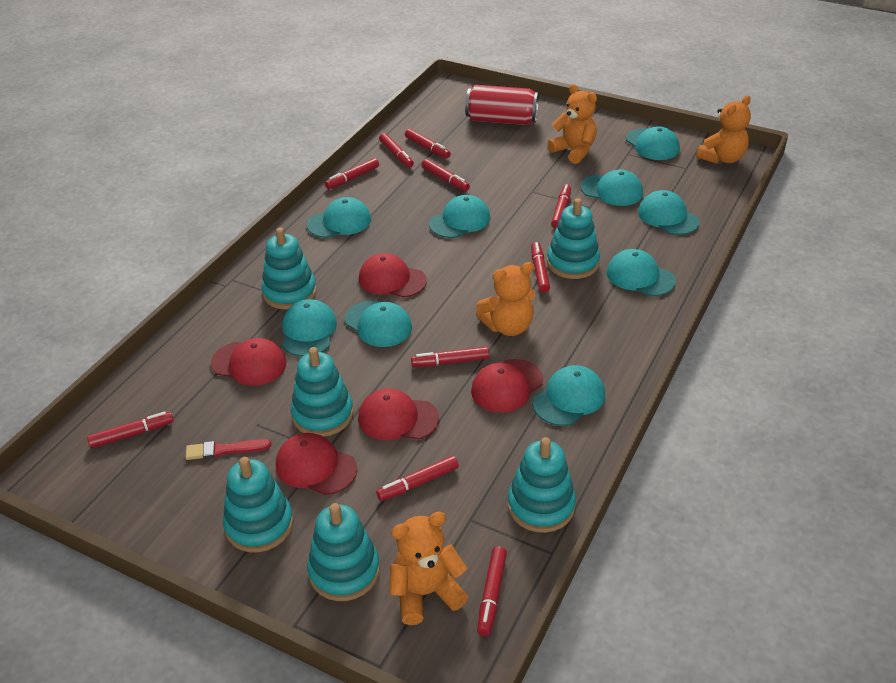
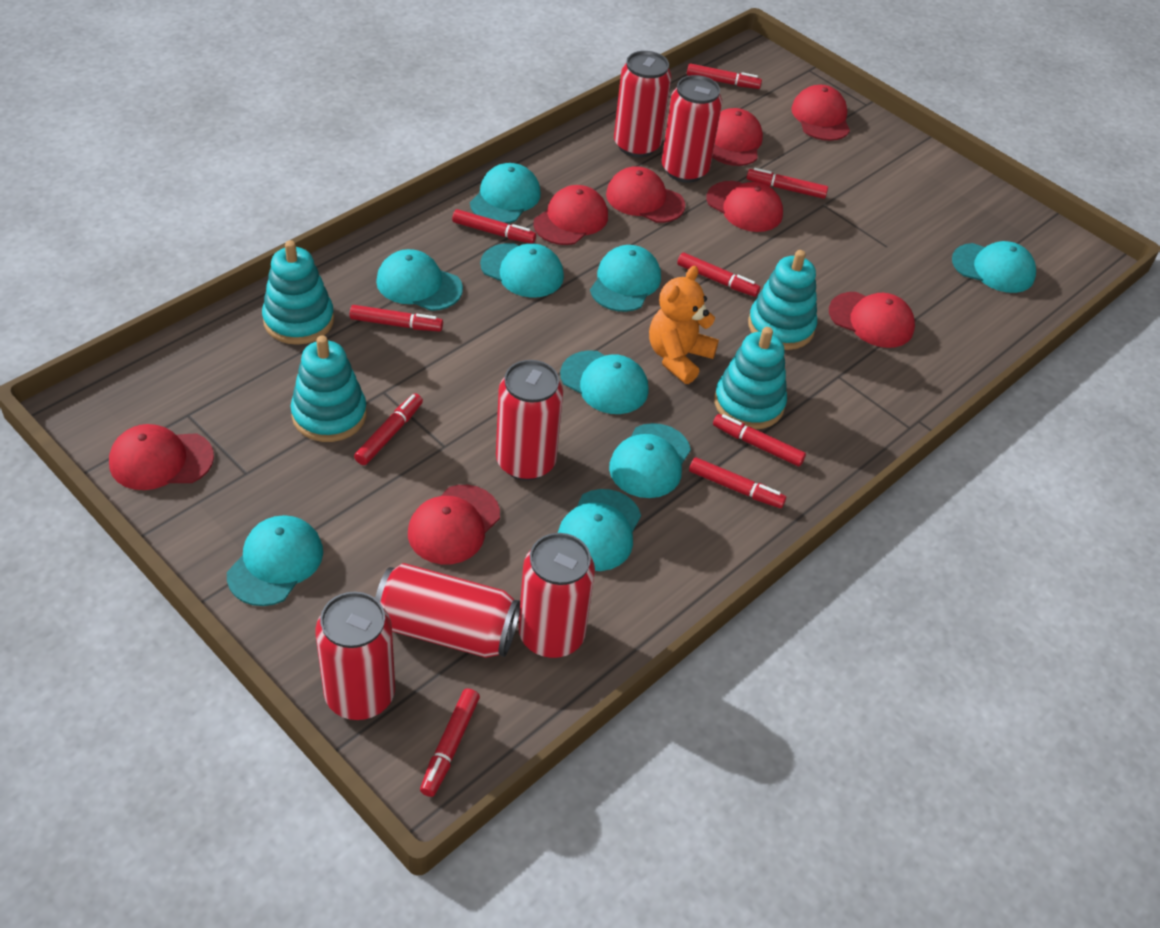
orange teddy bear: 4 -> 1
red brush: 1 -> 0
red can: 1 -> 6
red cap: 5 -> 8
red marker: 10 -> 9
turquoise stacking toy: 6 -> 4

